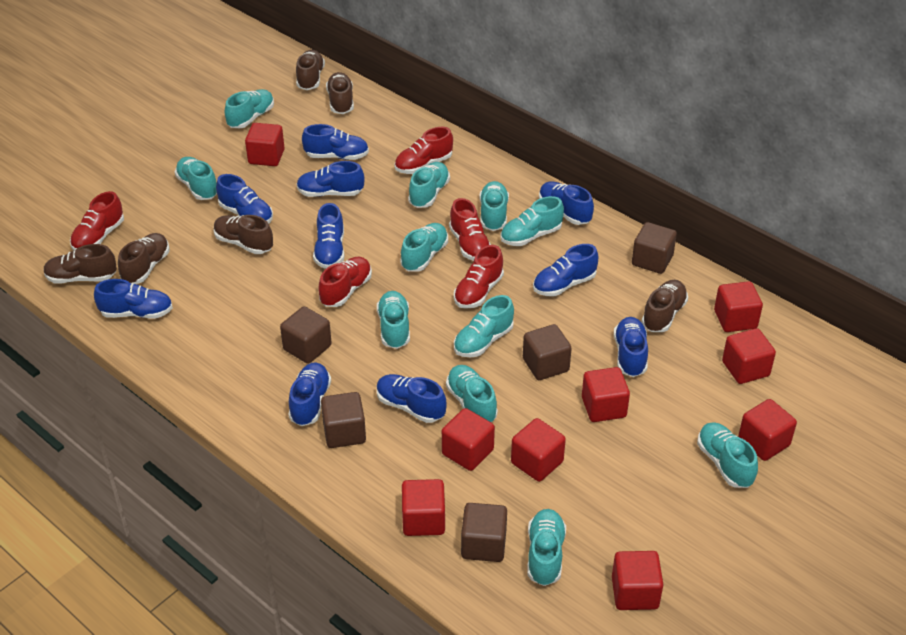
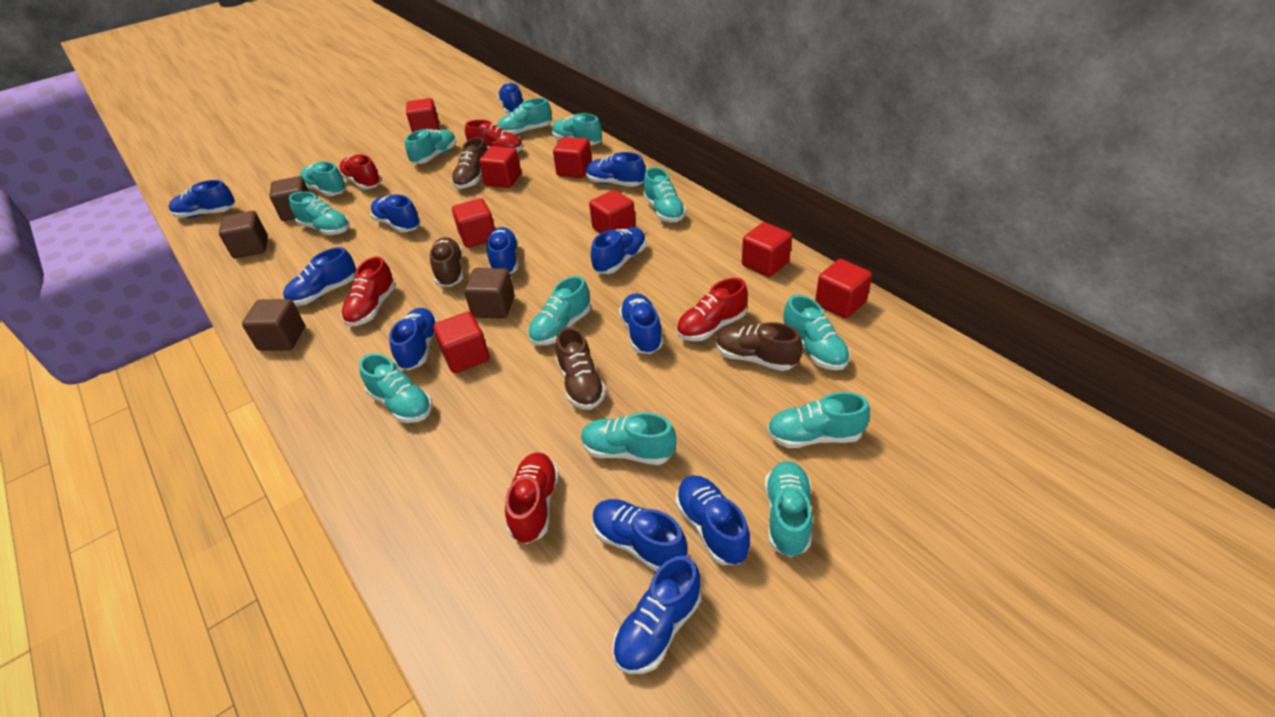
blue shoe: 10 -> 12
brown cube: 5 -> 4
brown shoe: 6 -> 4
red cube: 9 -> 8
turquoise shoe: 11 -> 12

